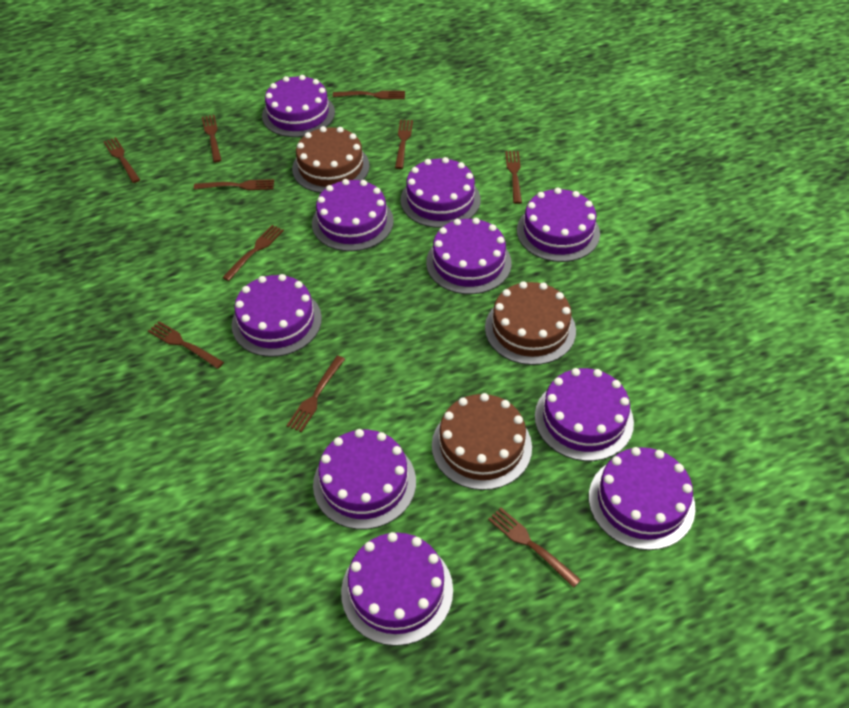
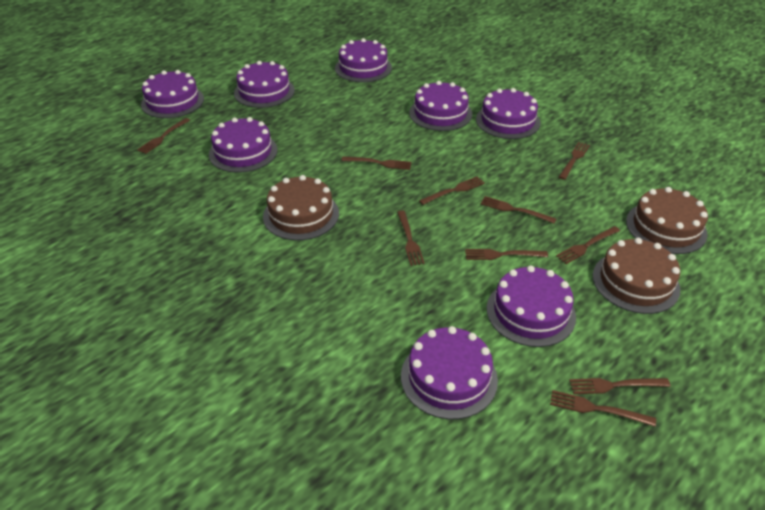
purple cake: 10 -> 8

